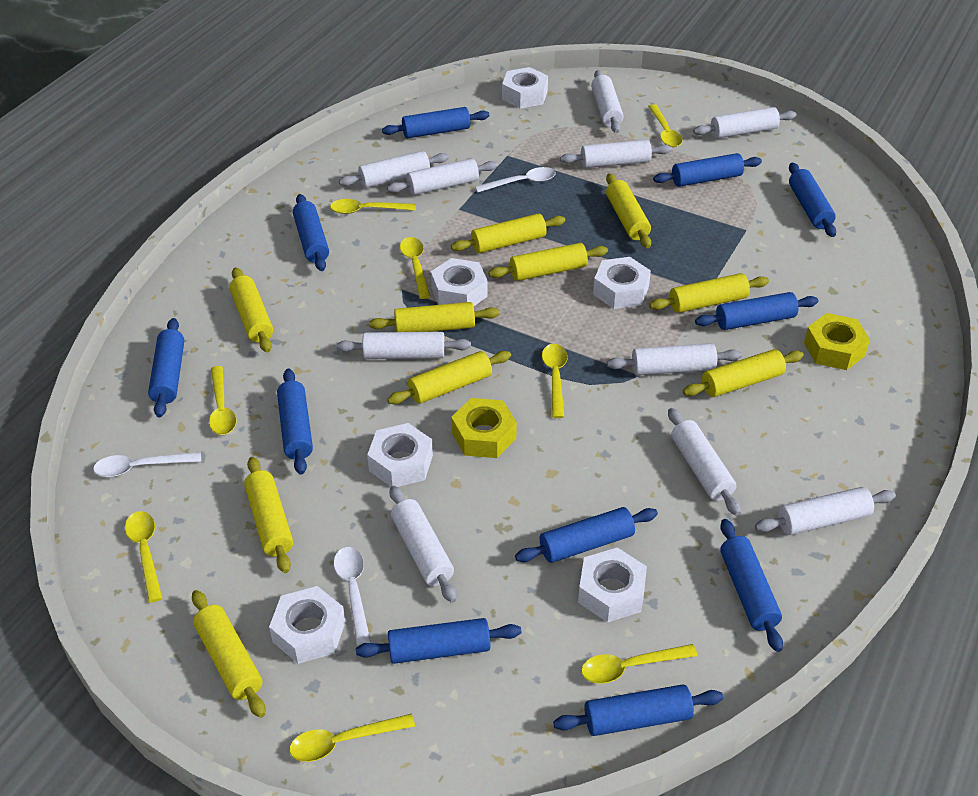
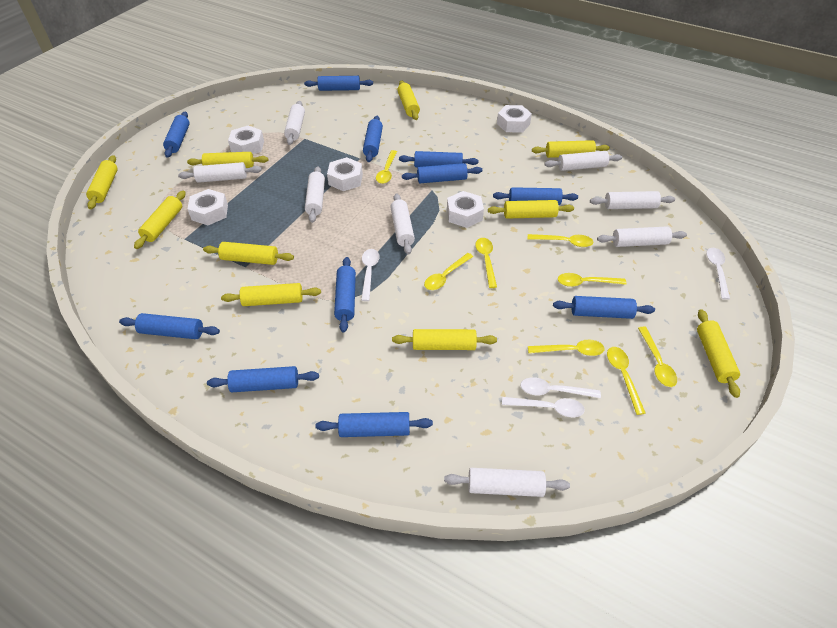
white nut: 6 -> 5
white rolling pin: 10 -> 8
white spoon: 3 -> 4
yellow nut: 2 -> 0

